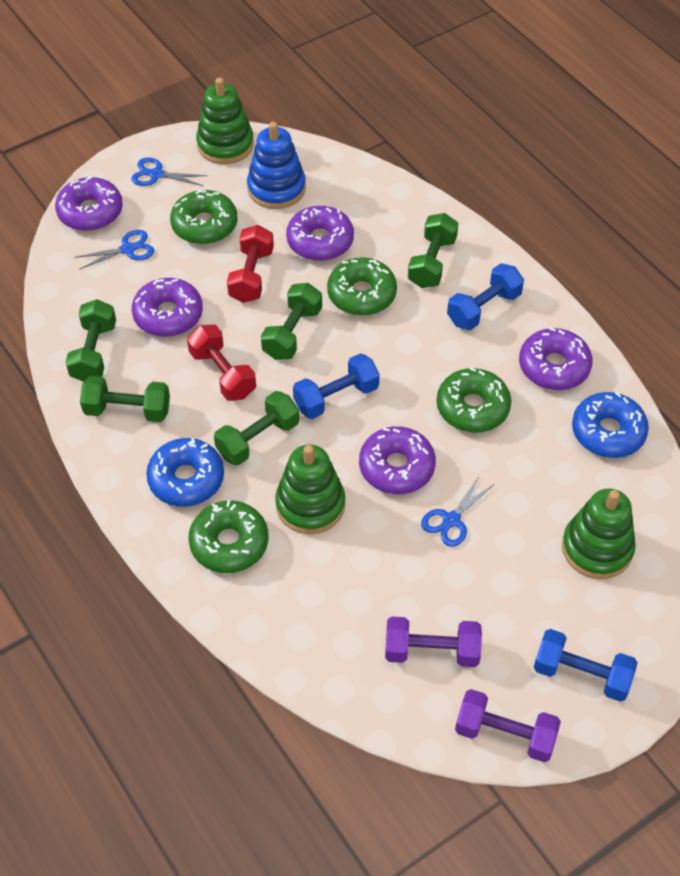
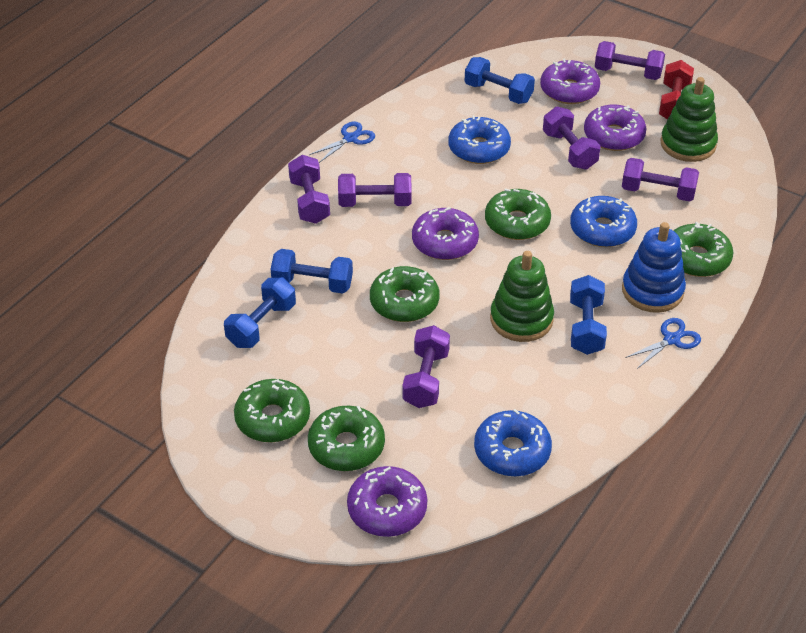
blue donut: 2 -> 3
blue dumbbell: 3 -> 4
blue scissors: 3 -> 2
green donut: 4 -> 5
green dumbbell: 5 -> 0
green stacking toy: 3 -> 2
purple donut: 5 -> 4
purple dumbbell: 2 -> 6
red dumbbell: 2 -> 1

